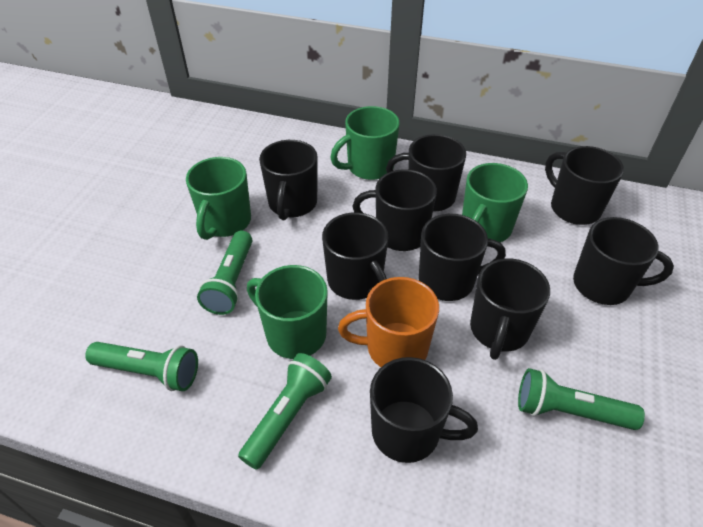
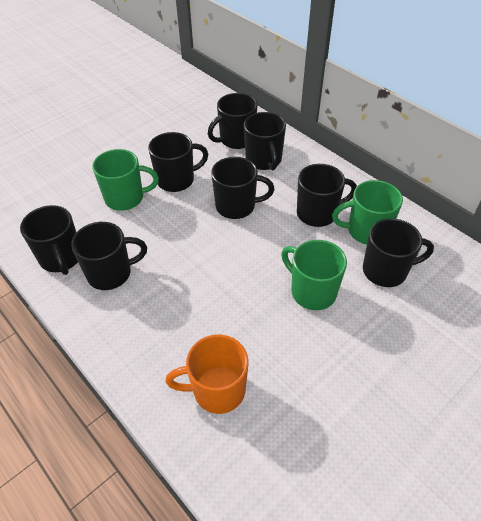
black mug: 9 -> 8
green flashlight: 4 -> 0
green mug: 4 -> 3

